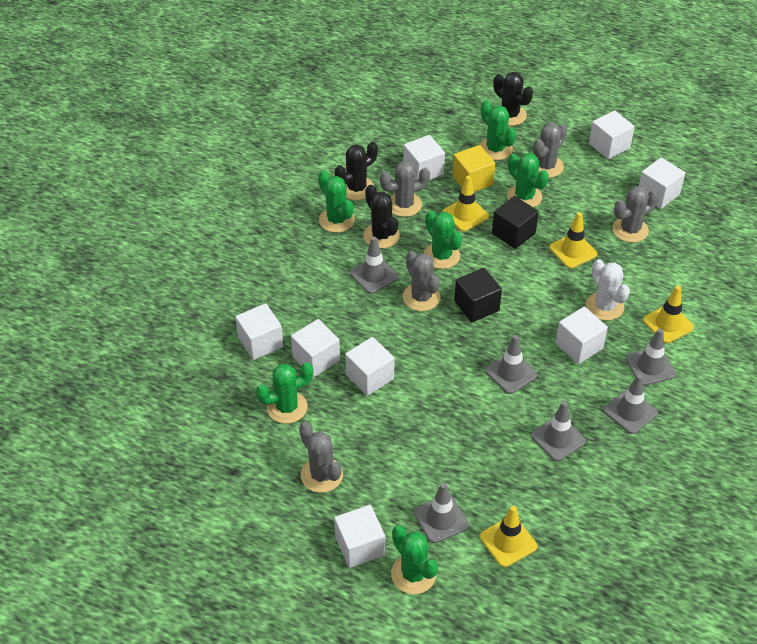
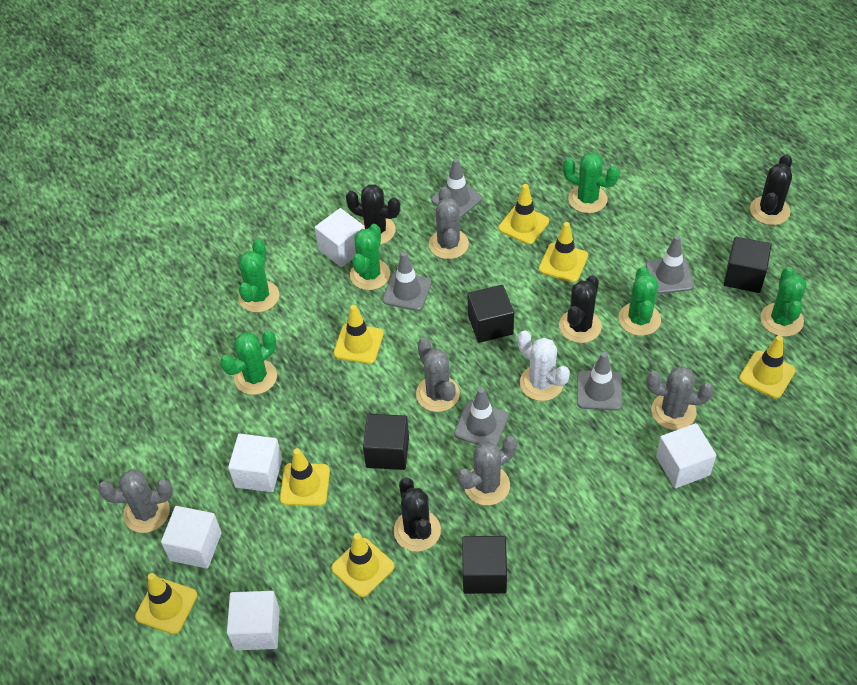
black cactus: 3 -> 4
black cube: 2 -> 4
grey traffic cone: 6 -> 5
white cube: 8 -> 5
yellow cube: 1 -> 0
yellow traffic cone: 4 -> 7

